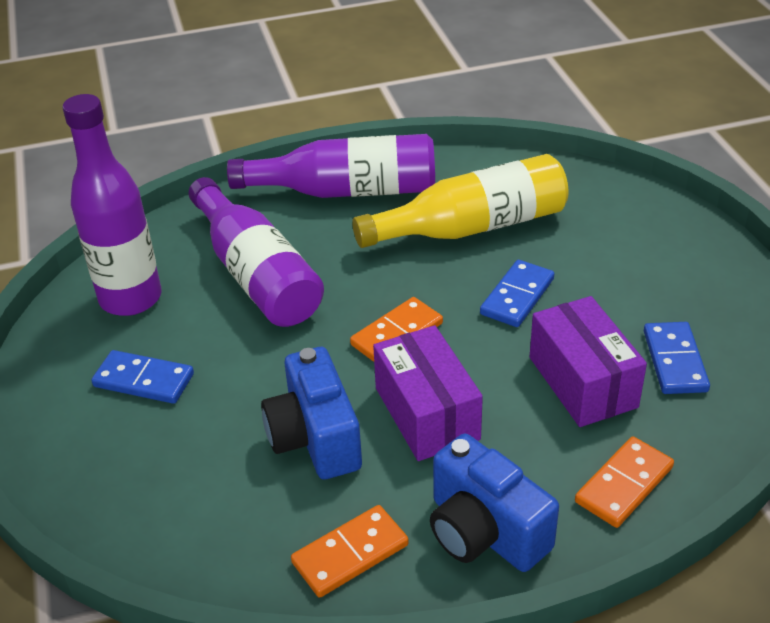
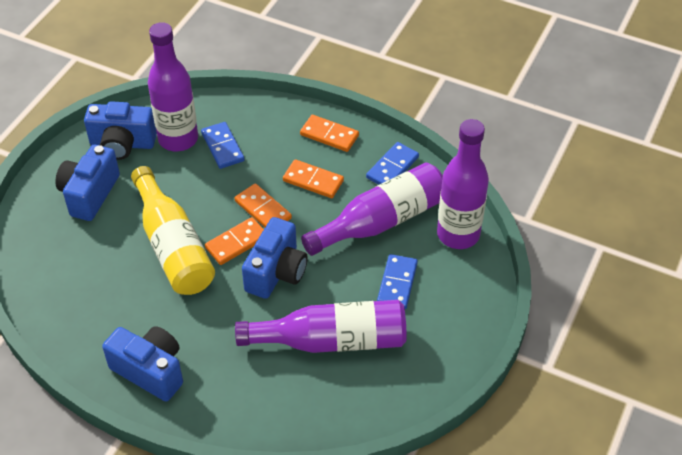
blue camera: 2 -> 4
orange domino: 3 -> 4
purple bottle: 3 -> 4
purple box: 2 -> 0

